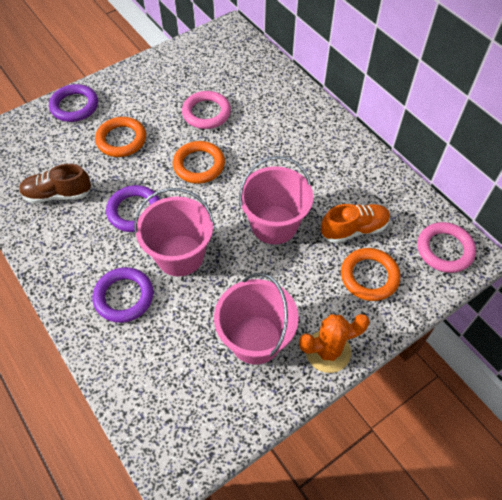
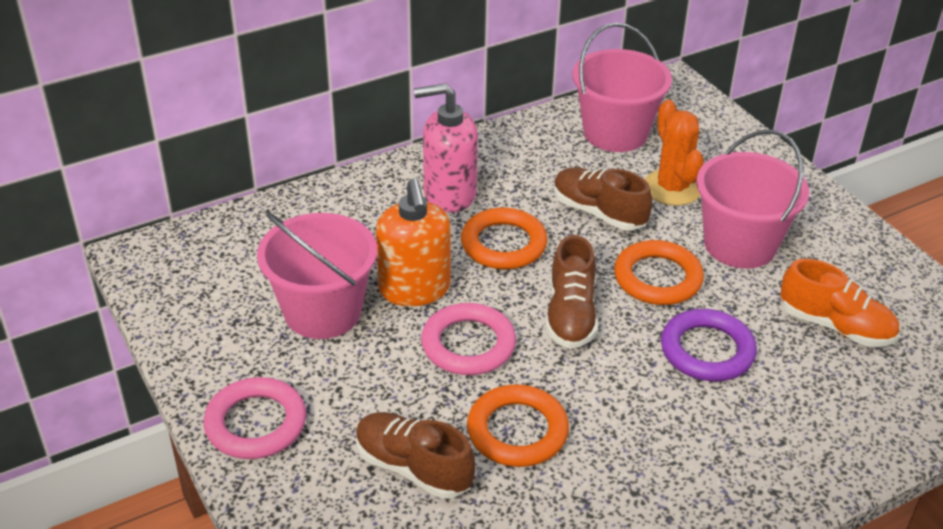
brown shoe: 1 -> 3
orange soap dispenser: 0 -> 1
pink soap dispenser: 0 -> 1
purple ring: 3 -> 1

